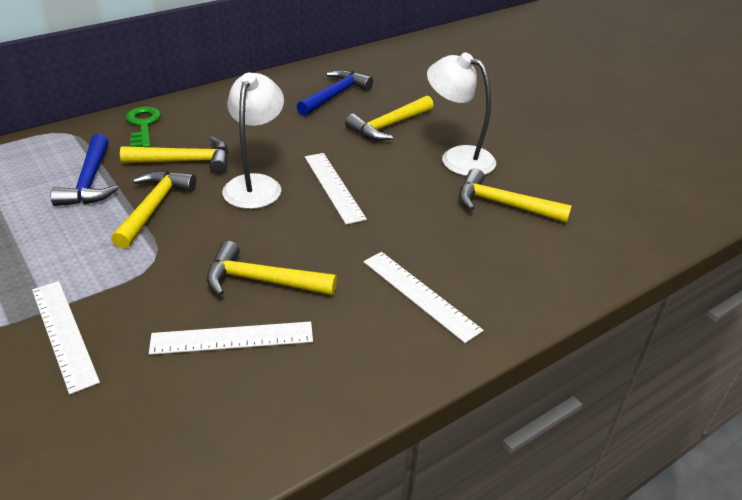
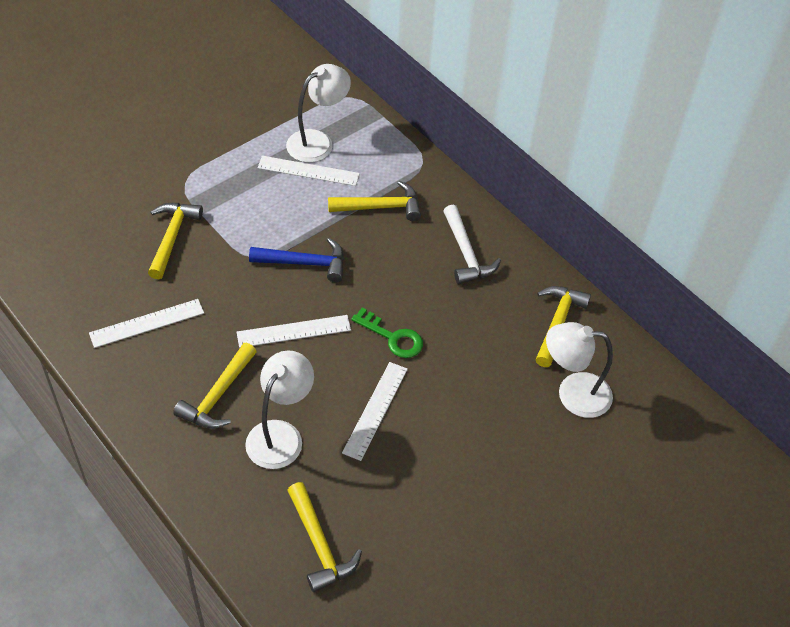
blue hammer: 2 -> 1
white hammer: 0 -> 1
white lamp: 2 -> 3

